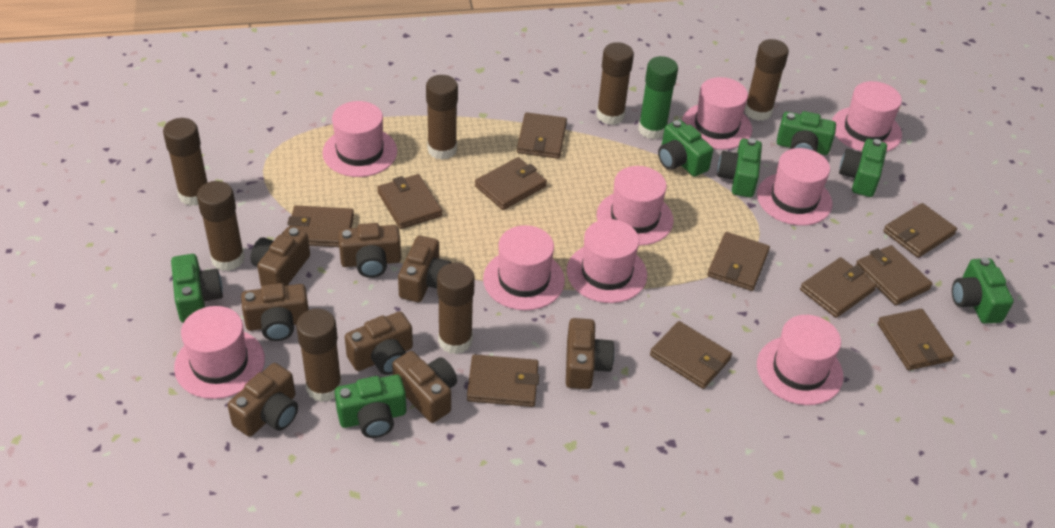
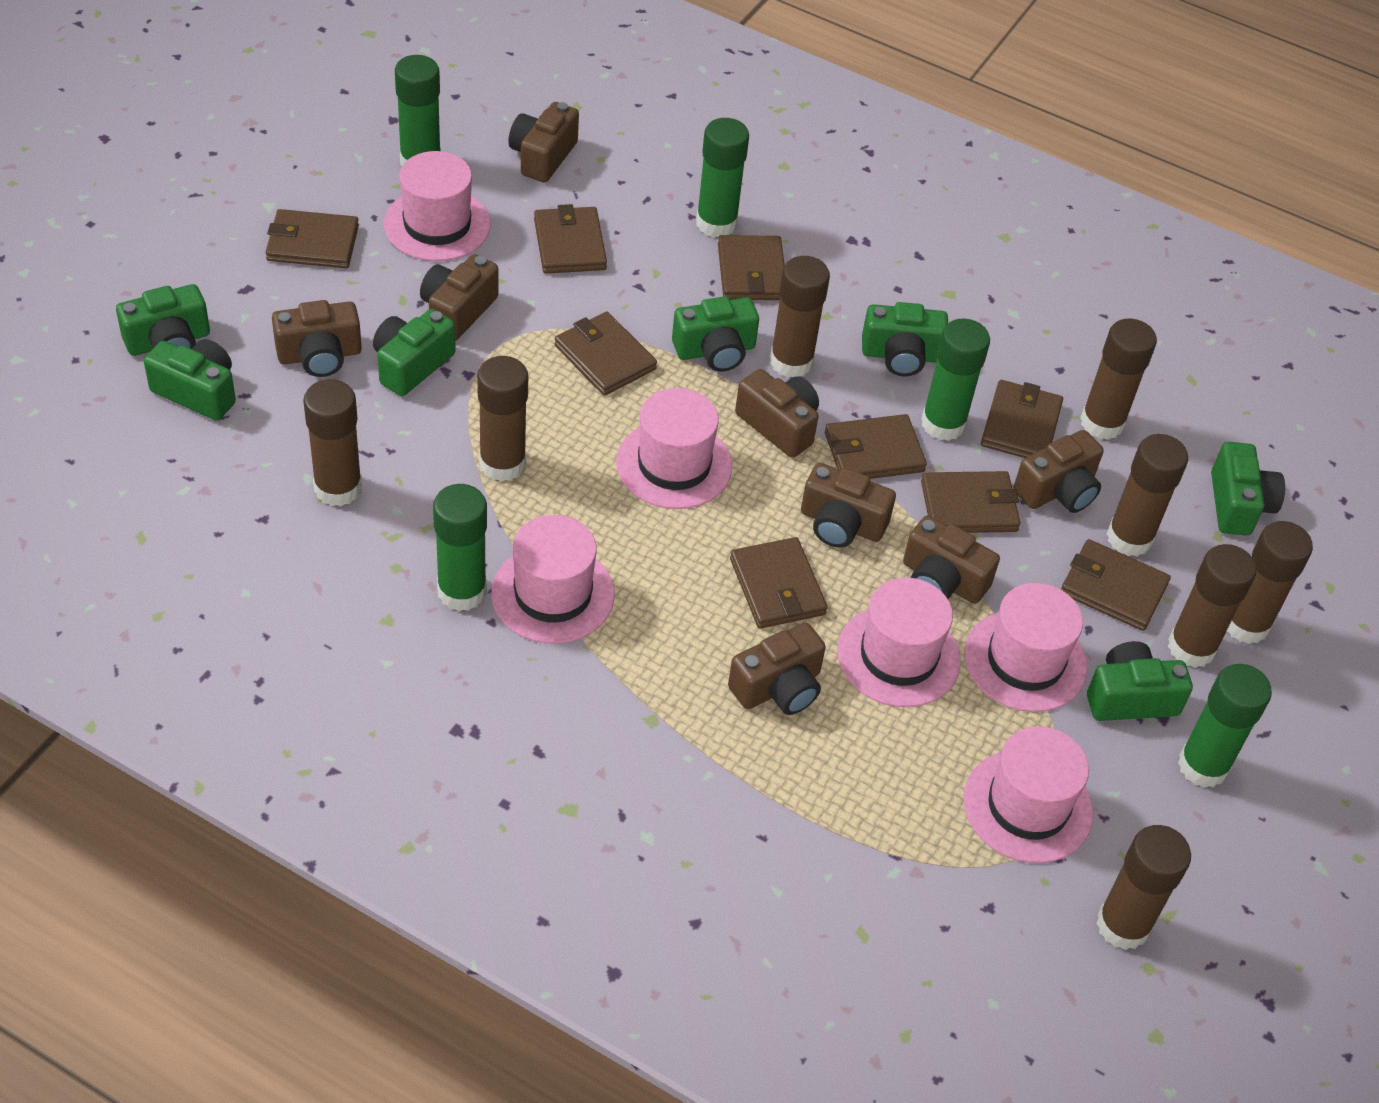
brown glue stick: 7 -> 8
brown wallet: 11 -> 9
green glue stick: 1 -> 5
pink hat: 9 -> 6

